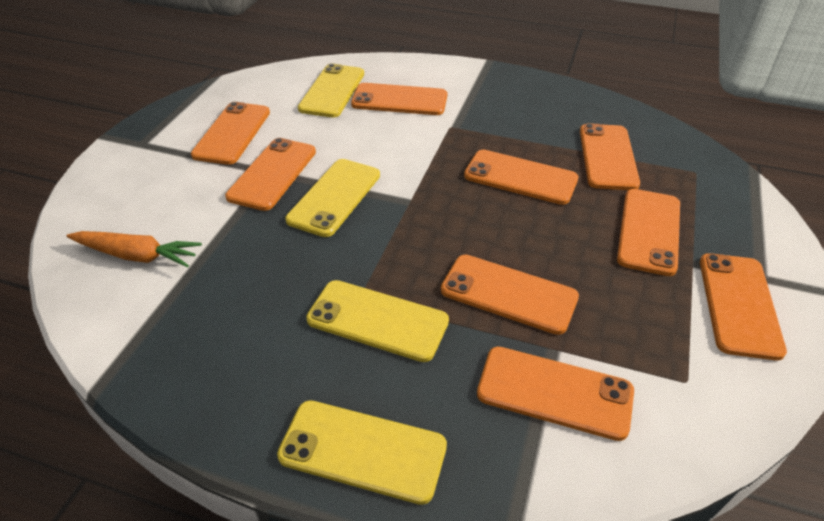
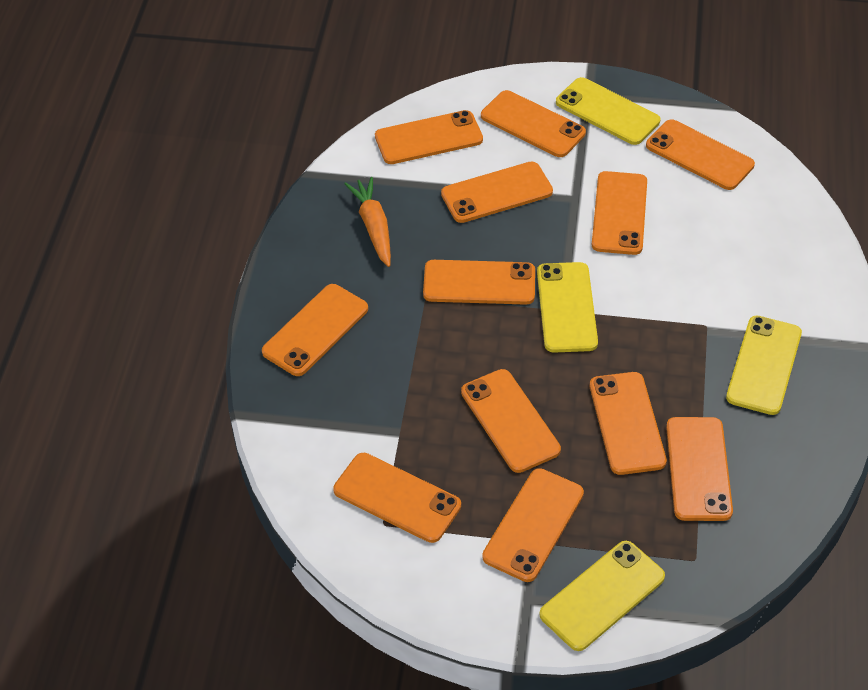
orange phone: 9 -> 12

